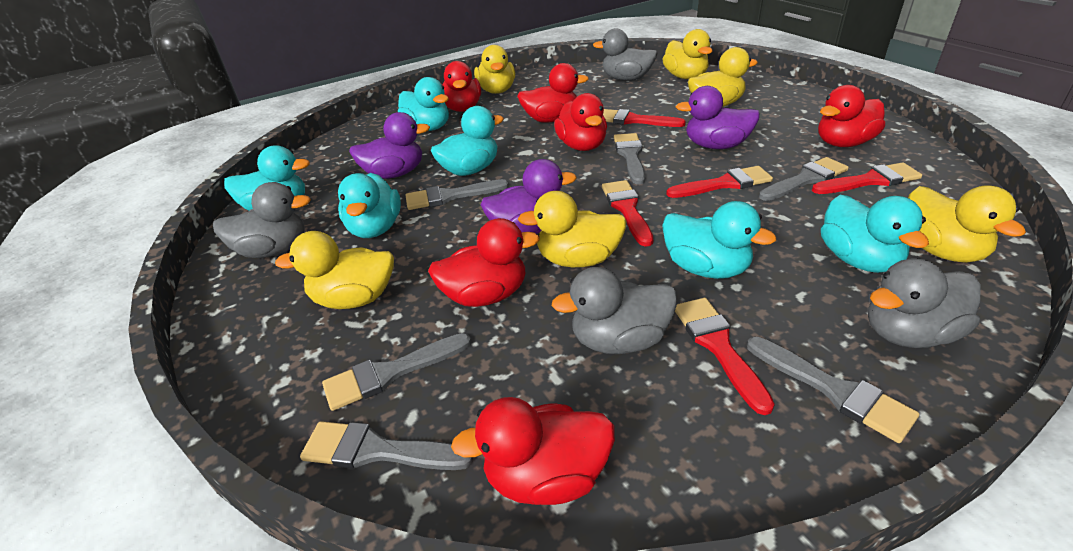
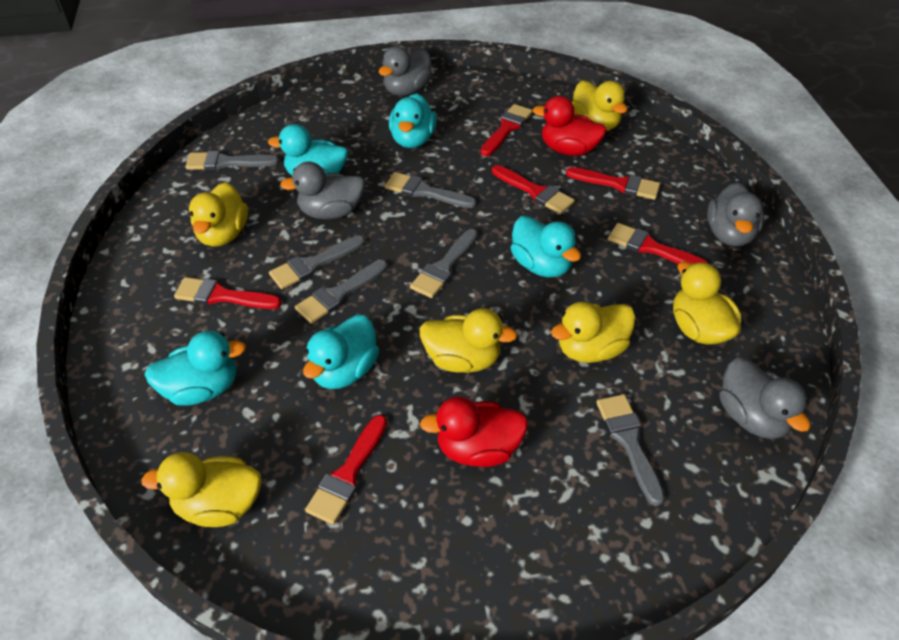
purple duck: 3 -> 0
red brush: 5 -> 6
red duck: 6 -> 2
turquoise duck: 6 -> 5

